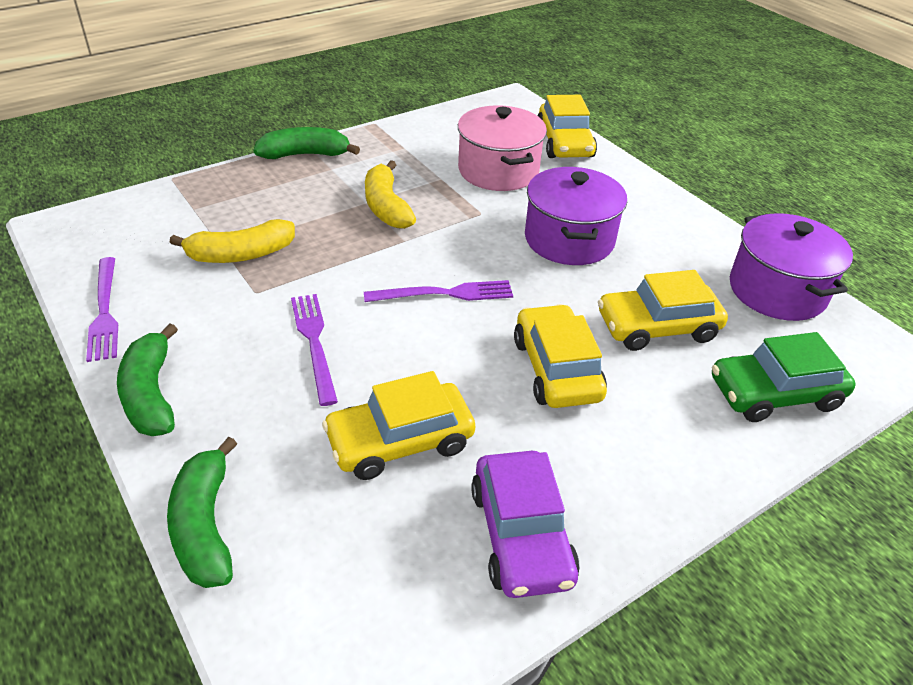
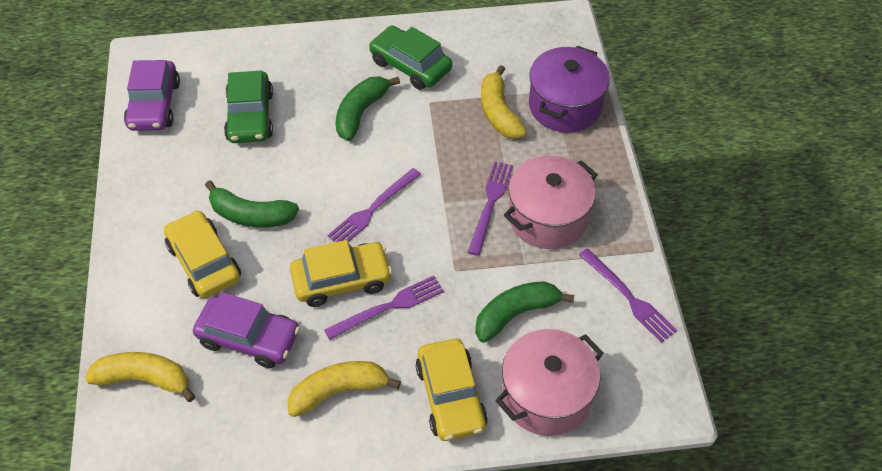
green car: 1 -> 2
pink pot: 1 -> 2
purple car: 1 -> 2
purple fork: 3 -> 4
purple pot: 2 -> 1
yellow banana: 2 -> 3
yellow car: 4 -> 3

